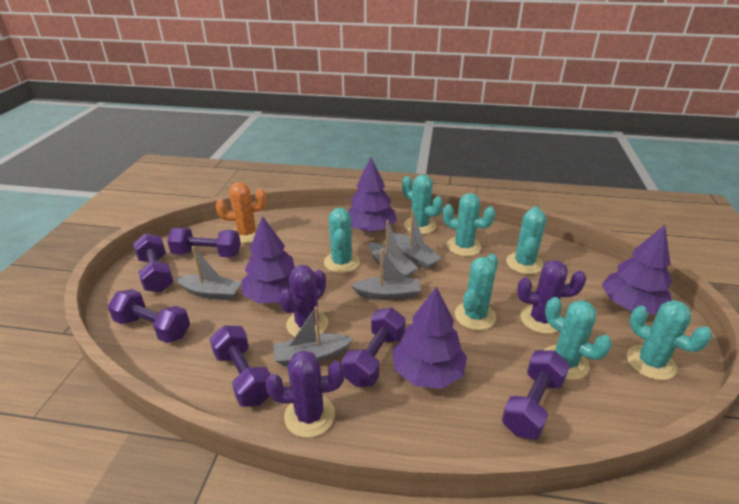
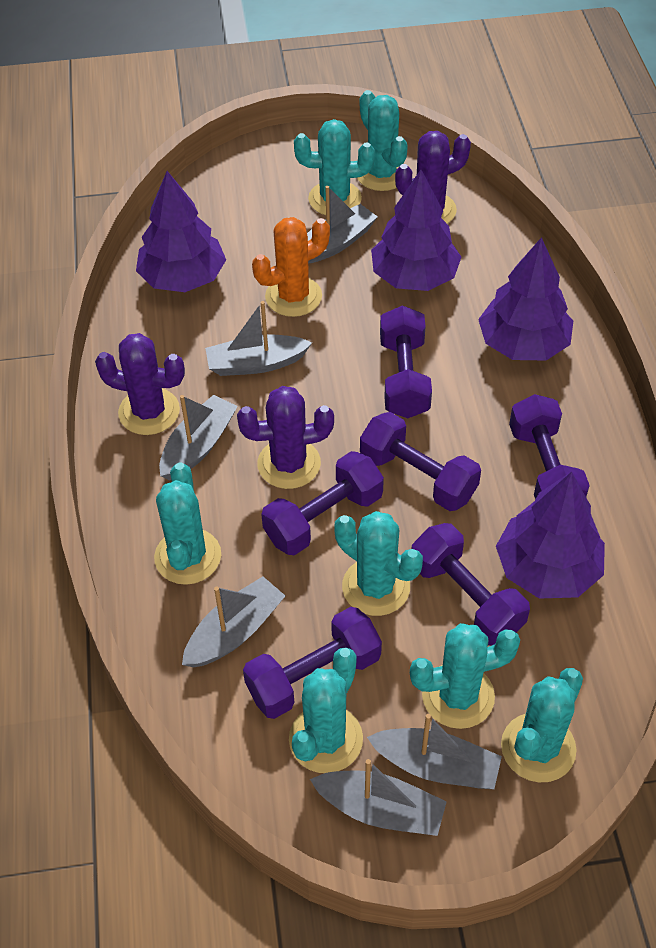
grey boat: 5 -> 6

